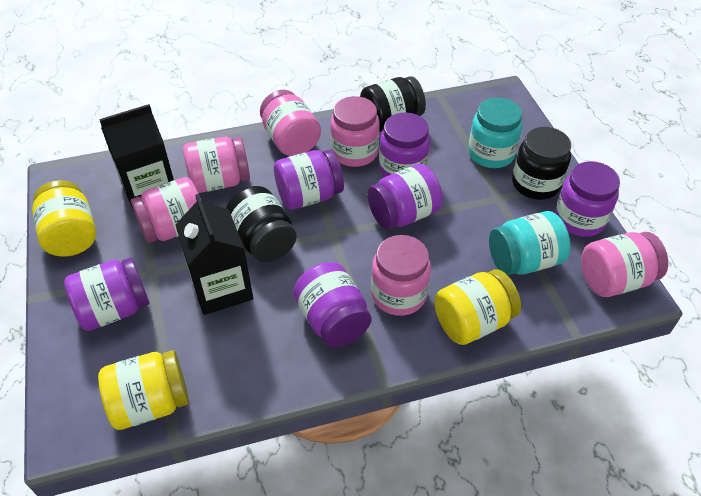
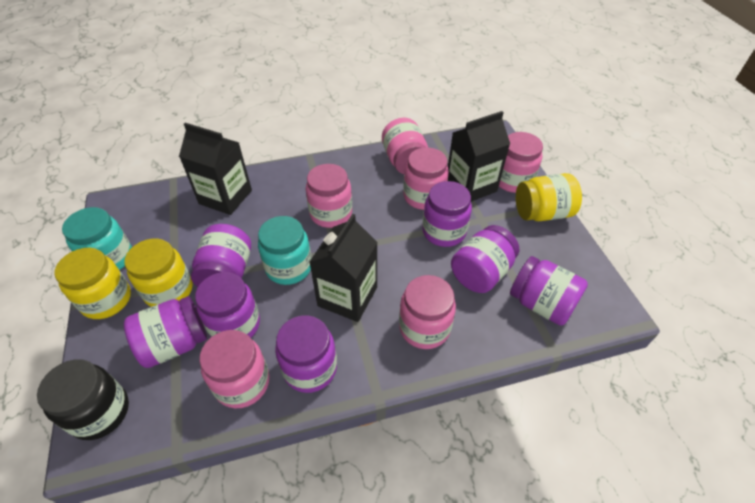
black carton: 2 -> 3
black jar: 3 -> 1
purple jar: 6 -> 7

